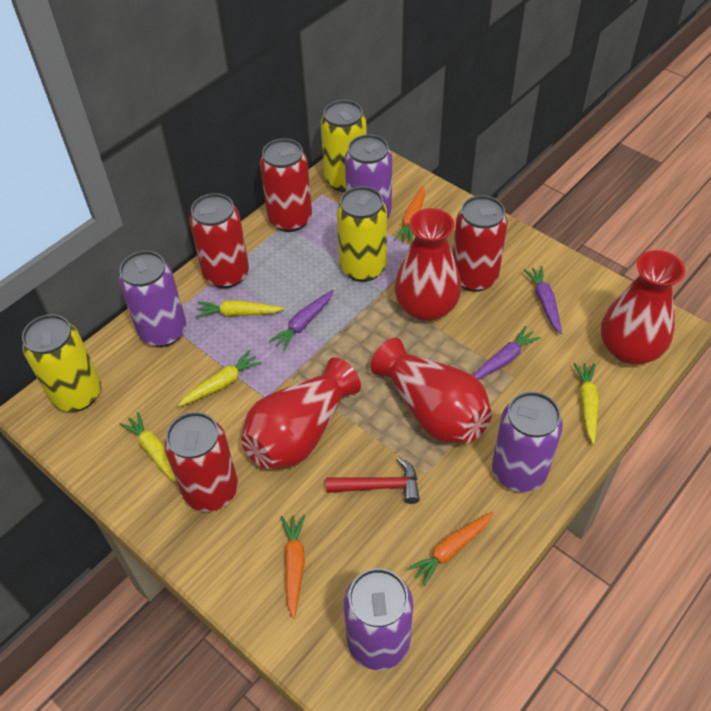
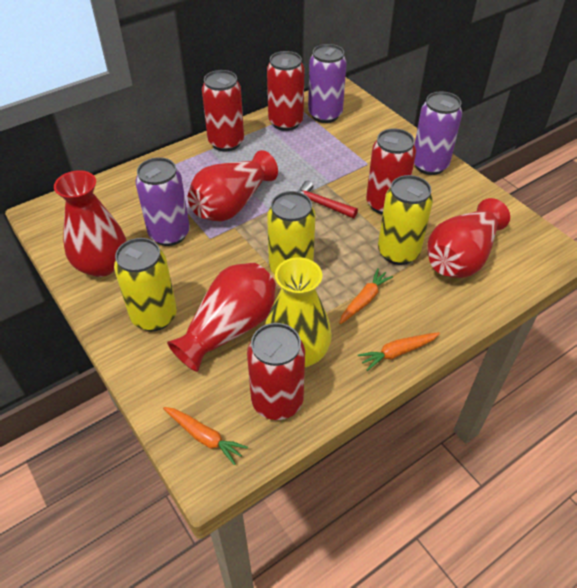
purple can: 4 -> 3
purple carrot: 3 -> 0
yellow carrot: 4 -> 0
yellow vase: 0 -> 1

